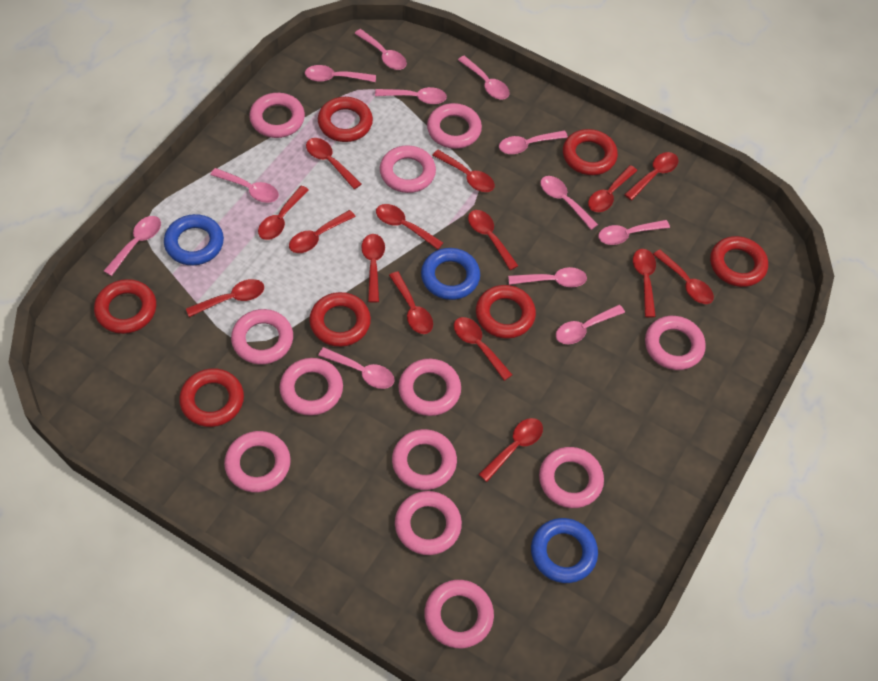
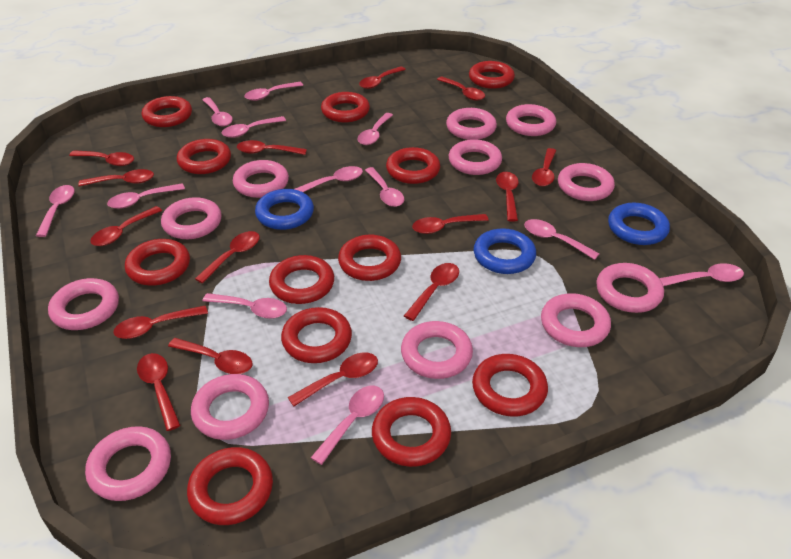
red ring: 7 -> 12

